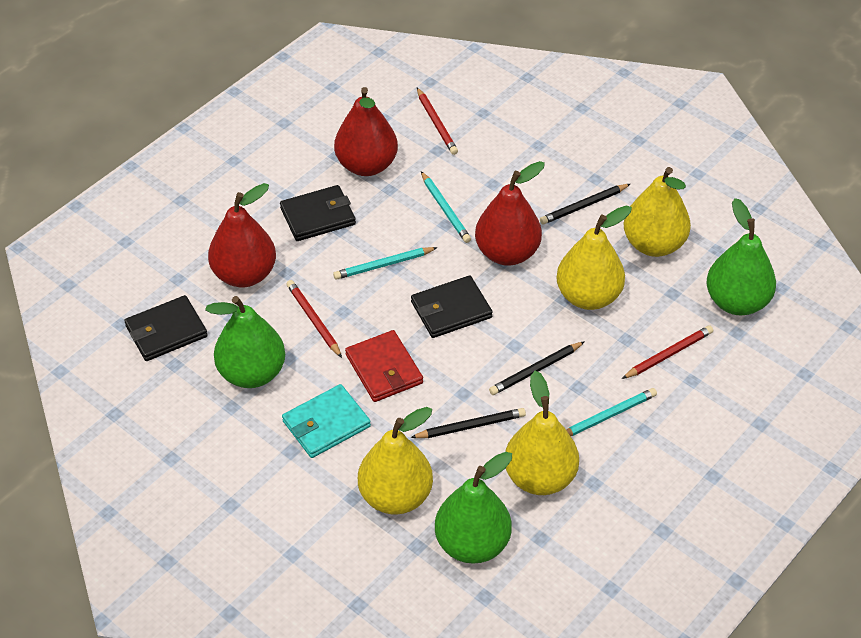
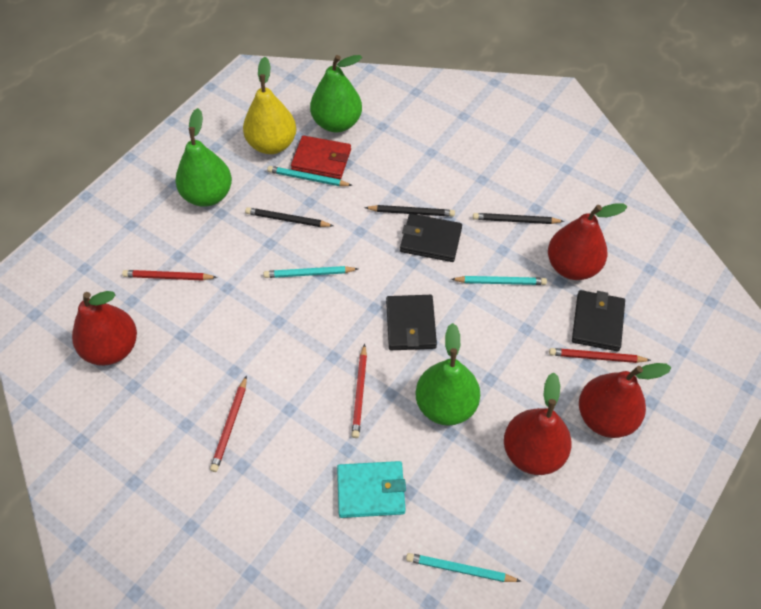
red pear: 3 -> 4
red pencil: 3 -> 4
turquoise pencil: 3 -> 4
yellow pear: 4 -> 1

